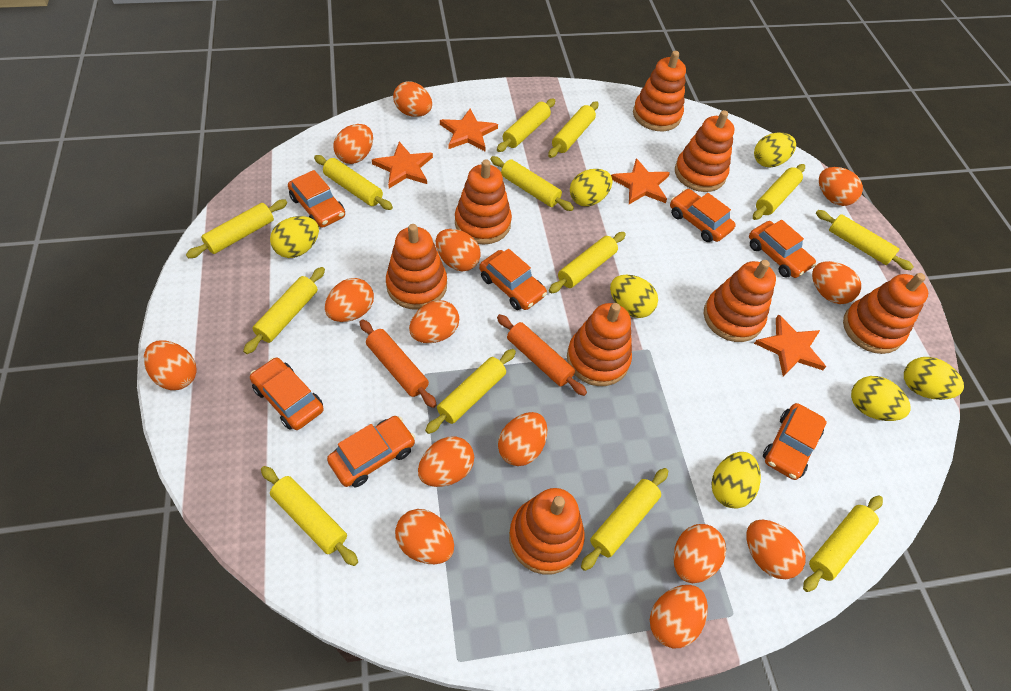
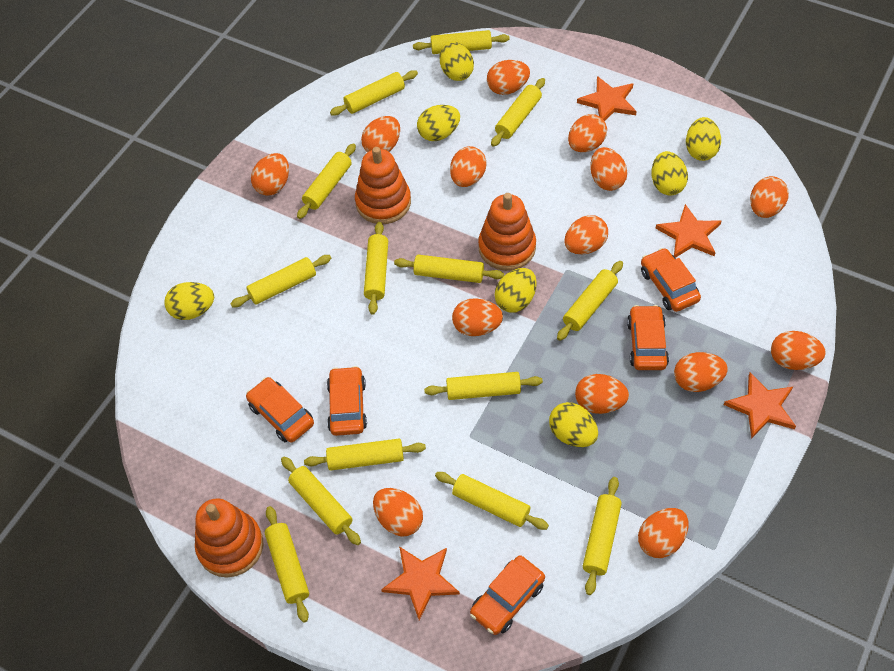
orange car: 7 -> 5
orange rolling pin: 2 -> 0
orange stacking toy: 8 -> 3
yellow rolling pin: 13 -> 14

